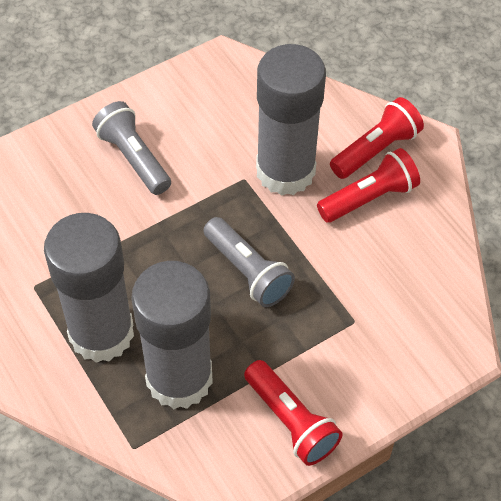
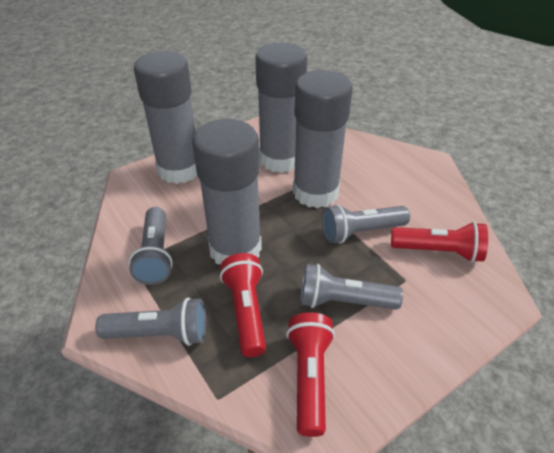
grey flashlight: 2 -> 4
grey glue stick: 3 -> 4

